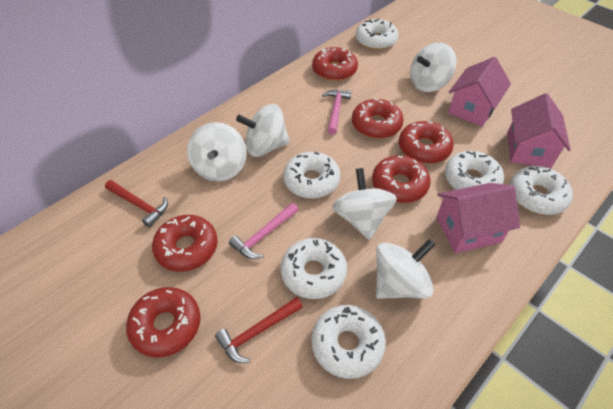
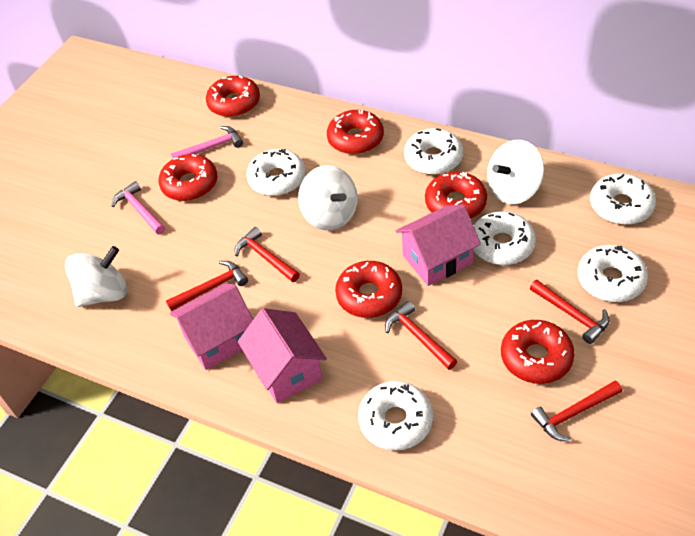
red hammer: 2 -> 5
white spinning top: 5 -> 3

